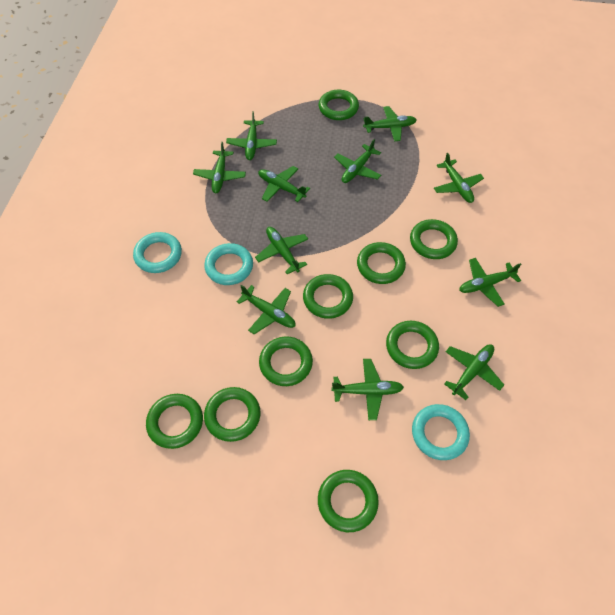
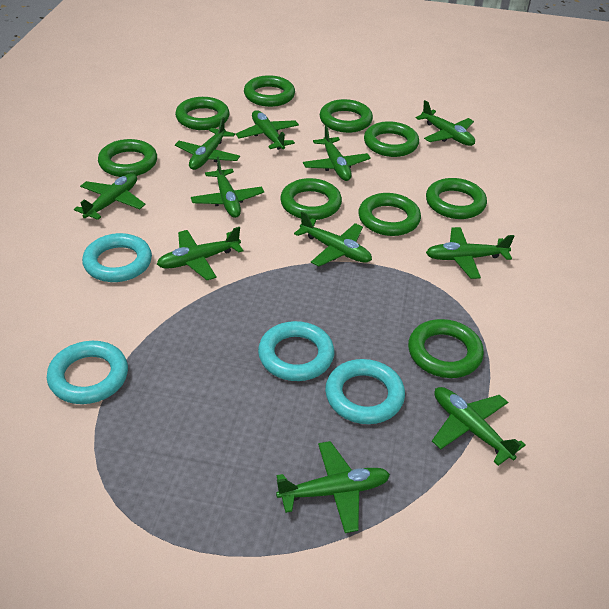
turquoise ring: 3 -> 4

